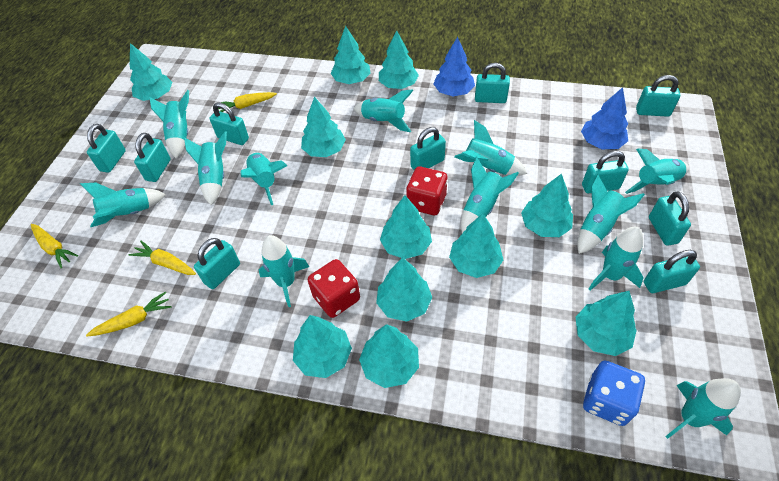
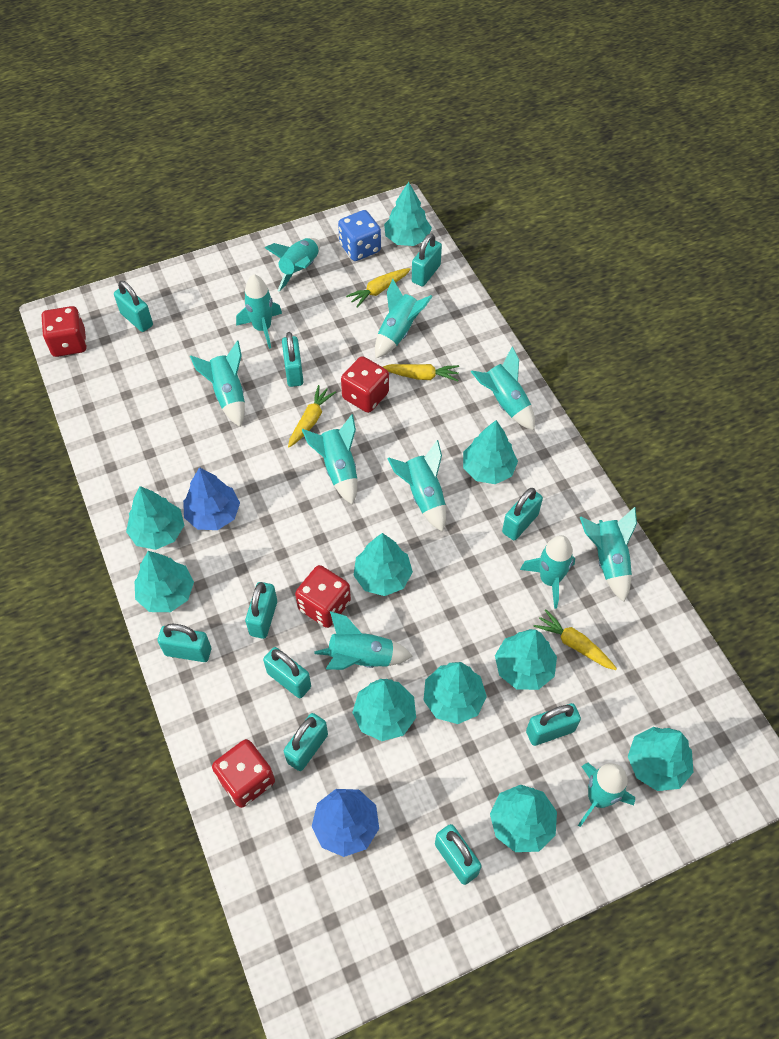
red dice: 2 -> 4
turquoise rocket: 12 -> 11
turquoise tree: 11 -> 10

